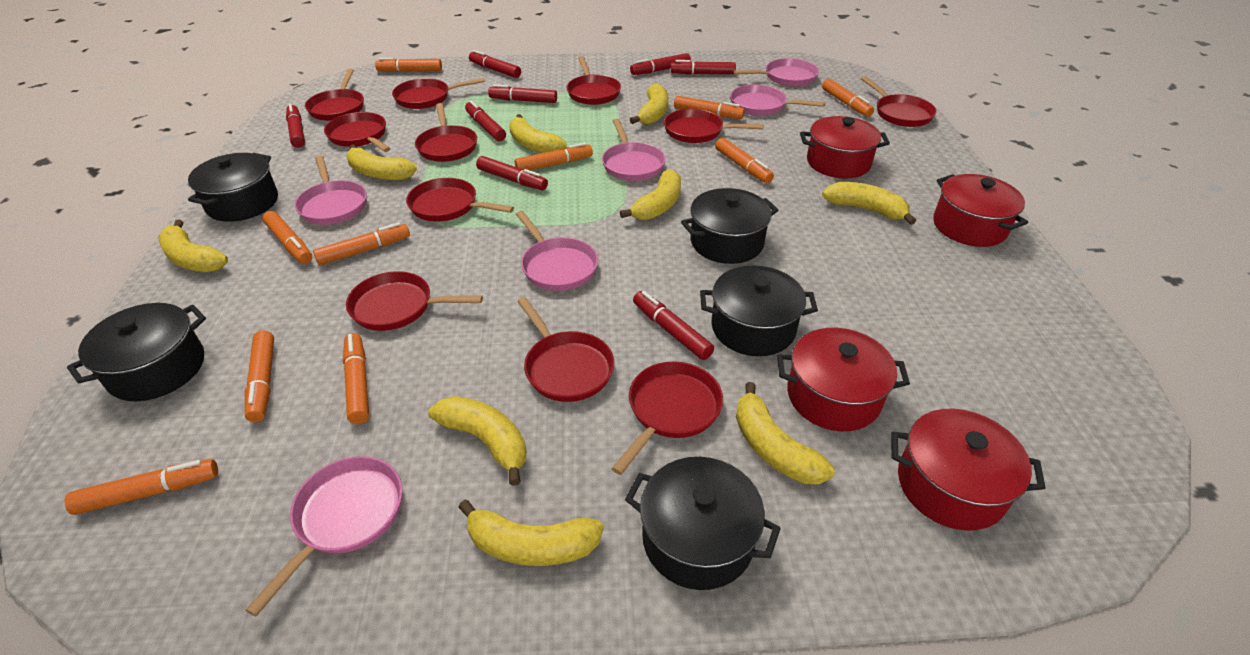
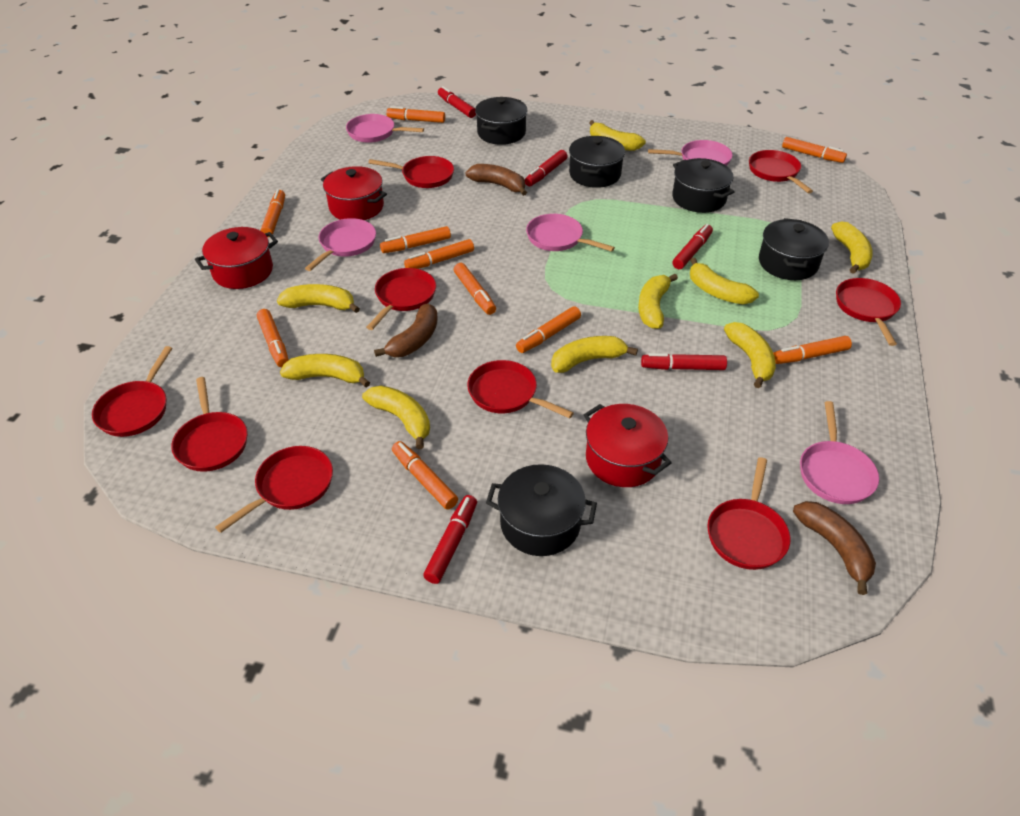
brown banana: 0 -> 3
pink pan: 6 -> 5
red marker: 8 -> 5
red pan: 11 -> 9
red pot: 4 -> 3

